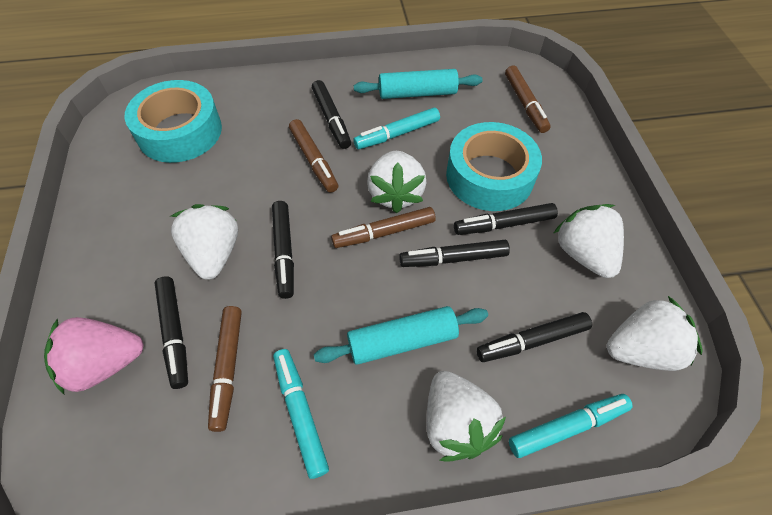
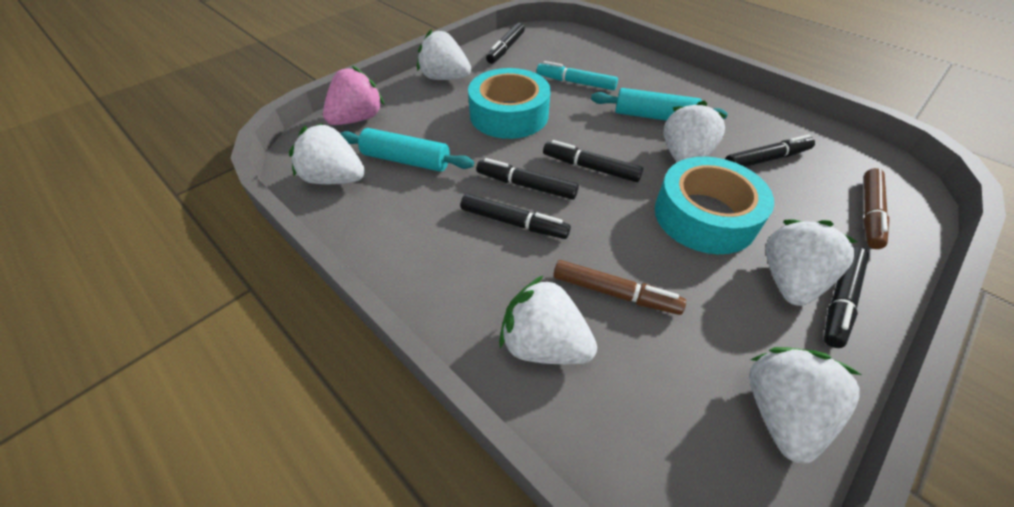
brown marker: 4 -> 2
turquoise marker: 3 -> 1
white strawberry: 5 -> 6

